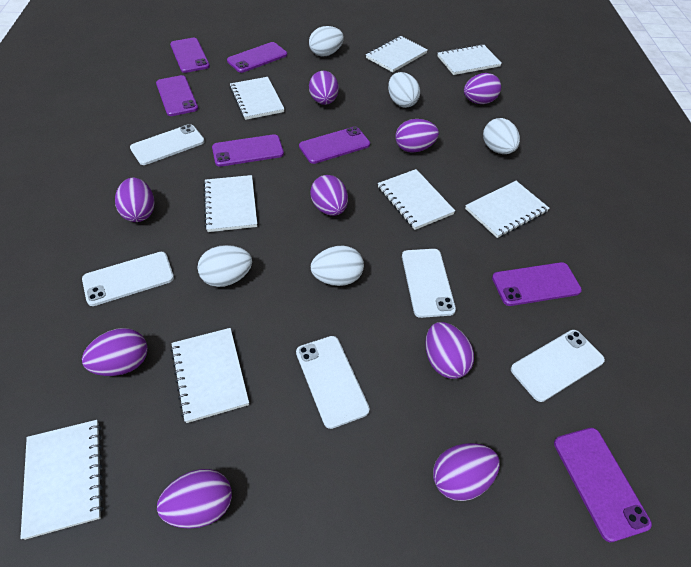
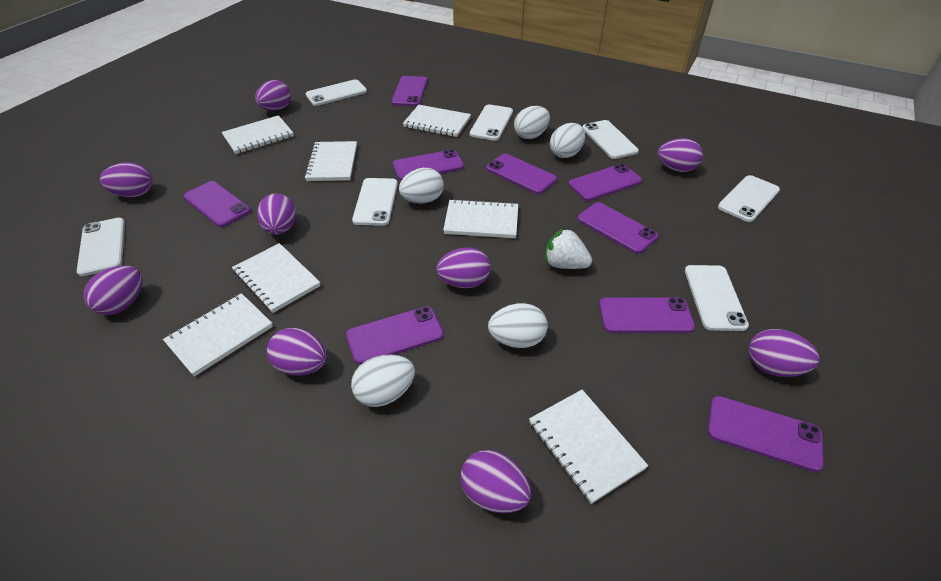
purple phone: 7 -> 9
white notebook: 8 -> 7
white phone: 5 -> 7
white strawberry: 0 -> 1

